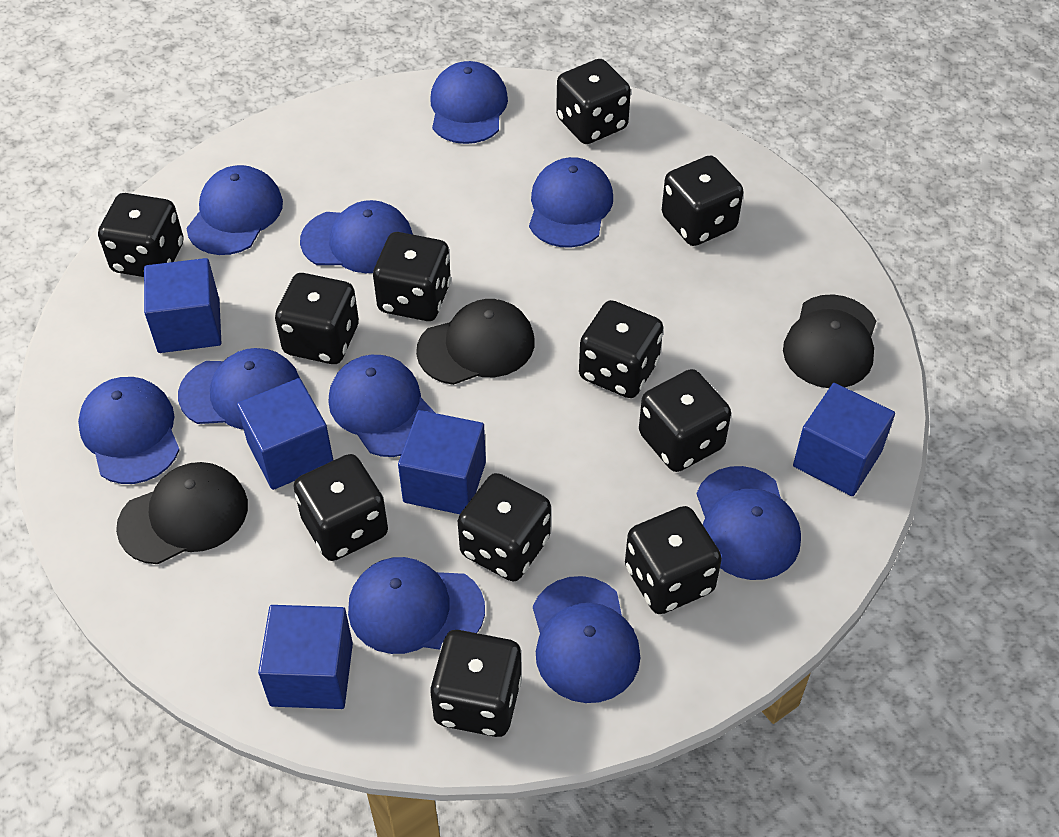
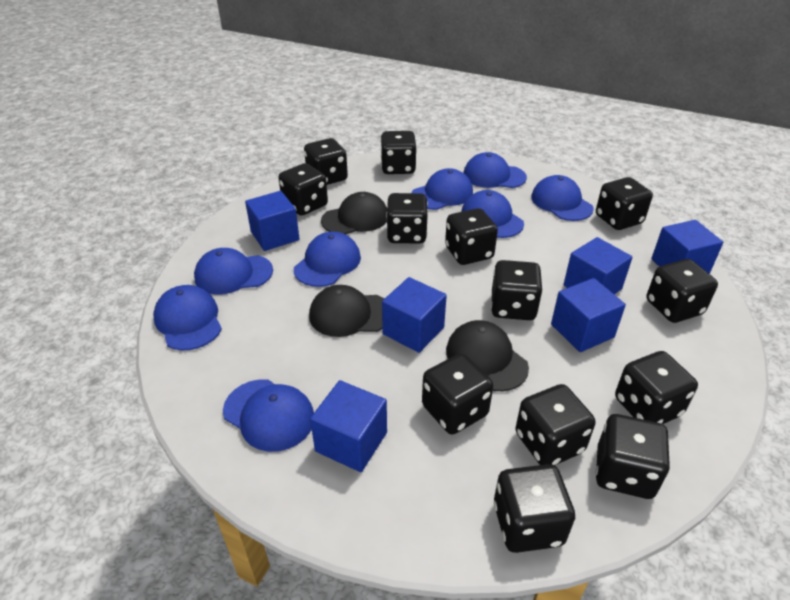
black dice: 11 -> 13
blue cap: 10 -> 8
blue cube: 5 -> 6

